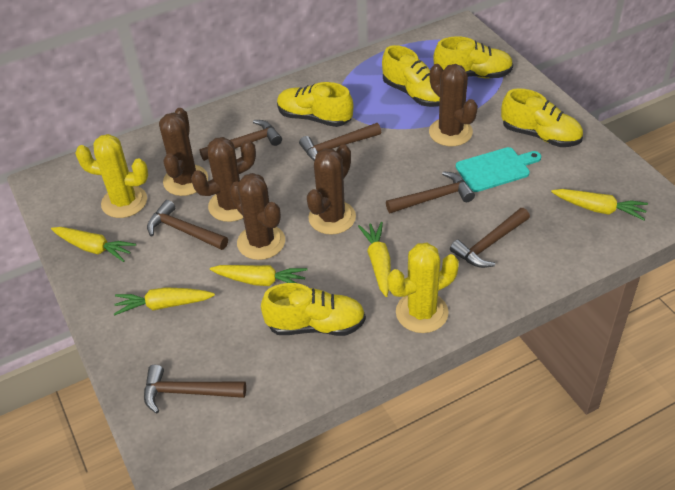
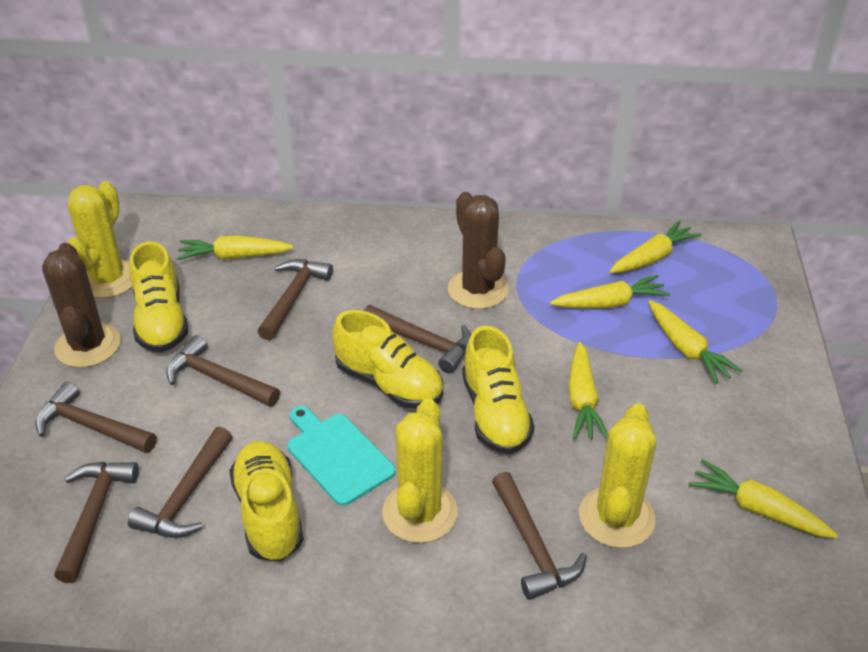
brown cactus: 5 -> 2
brown hammer: 6 -> 7
yellow cactus: 2 -> 3
yellow carrot: 5 -> 6
yellow shoe: 5 -> 4

